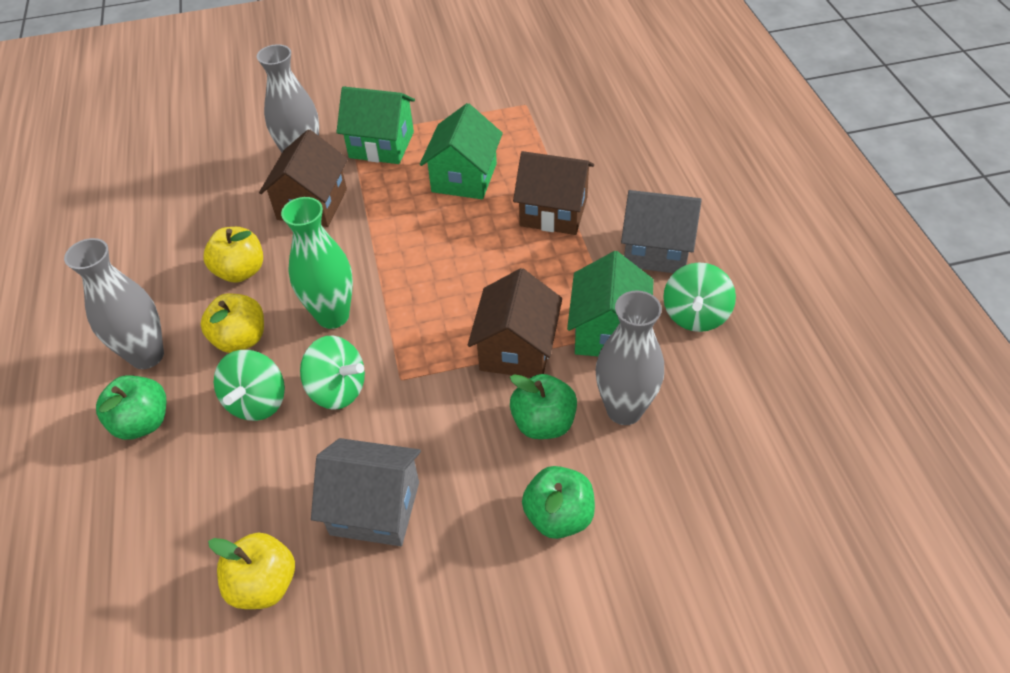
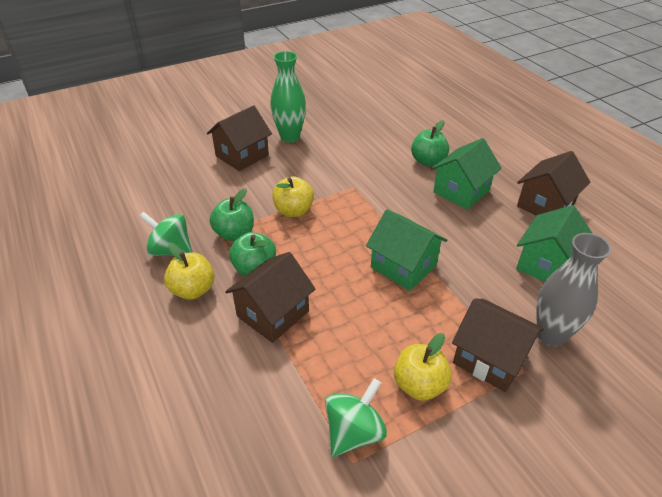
brown house: 3 -> 4
green spinning top: 3 -> 2
grey house: 2 -> 0
grey vase: 3 -> 1

